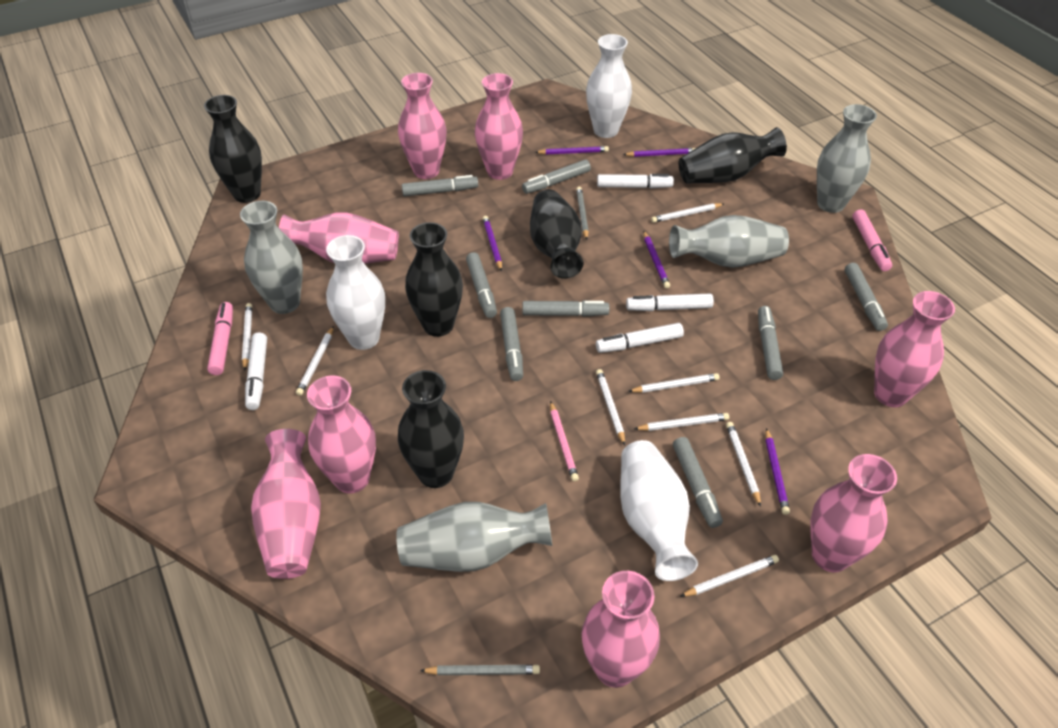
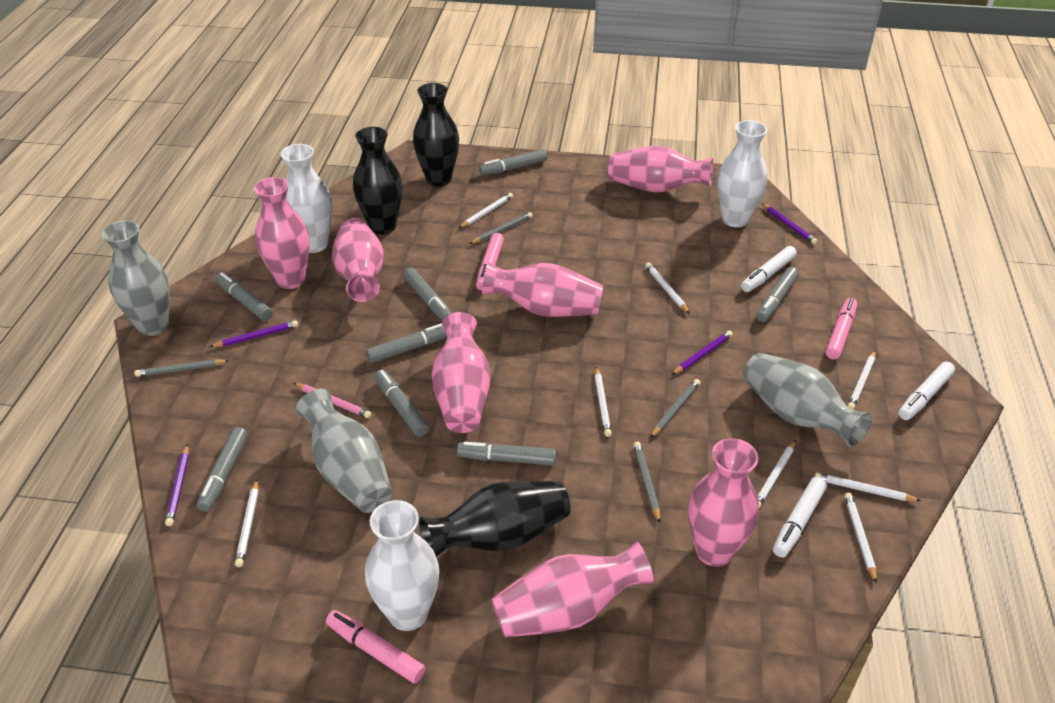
black vase: 5 -> 3
grey pencil: 2 -> 4
grey vase: 4 -> 3
pink marker: 2 -> 3
pink vase: 8 -> 7
purple pencil: 5 -> 4
white marker: 4 -> 3

